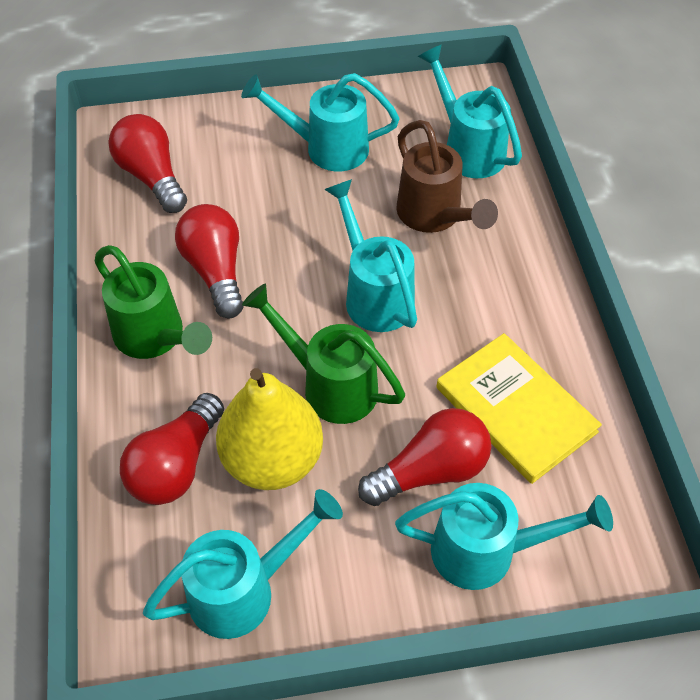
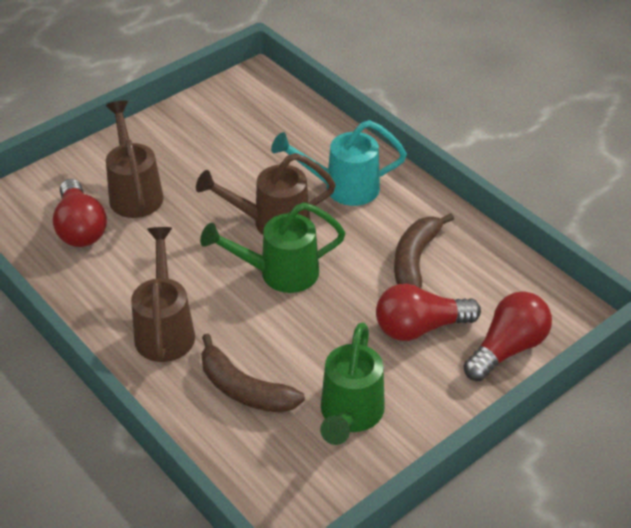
brown banana: 0 -> 2
brown watering can: 1 -> 3
red light bulb: 4 -> 3
turquoise watering can: 5 -> 1
yellow book: 1 -> 0
yellow pear: 1 -> 0

